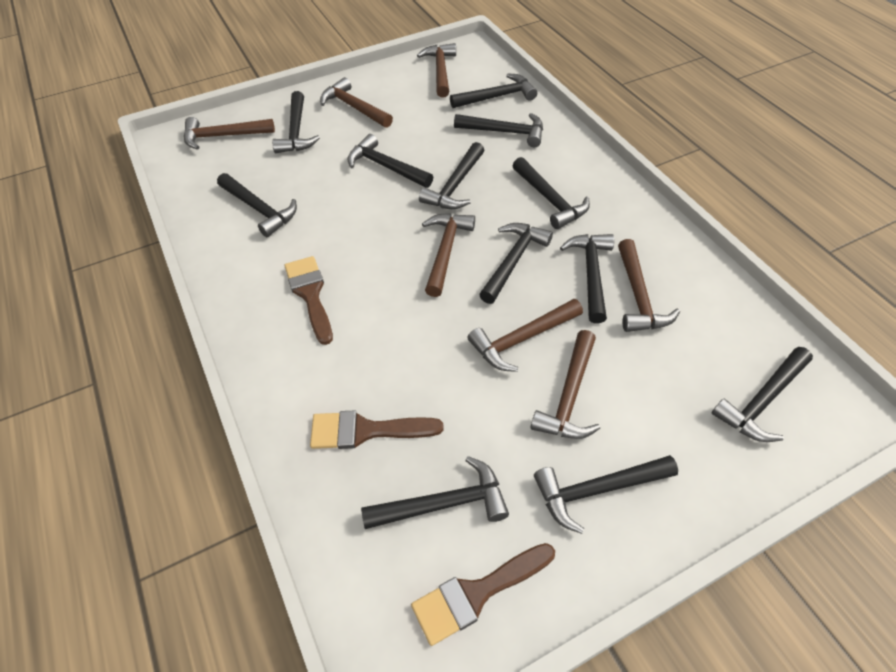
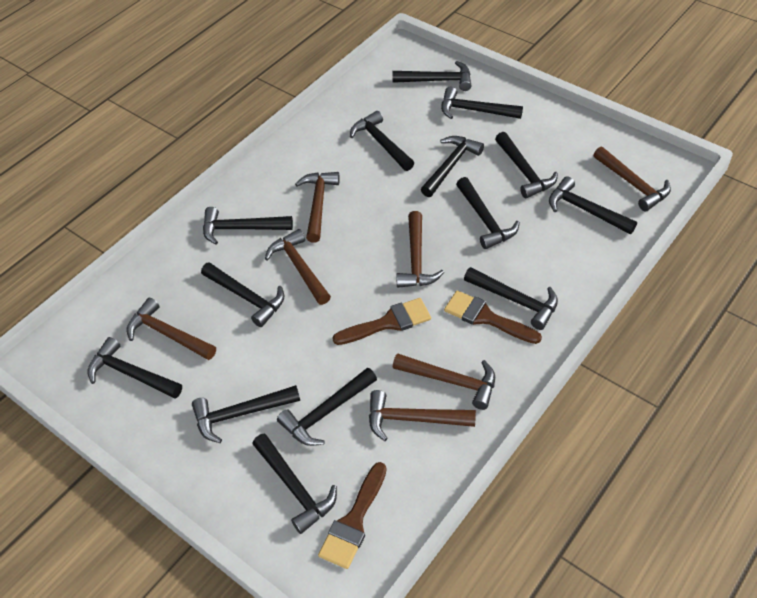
black hammer: 12 -> 14

